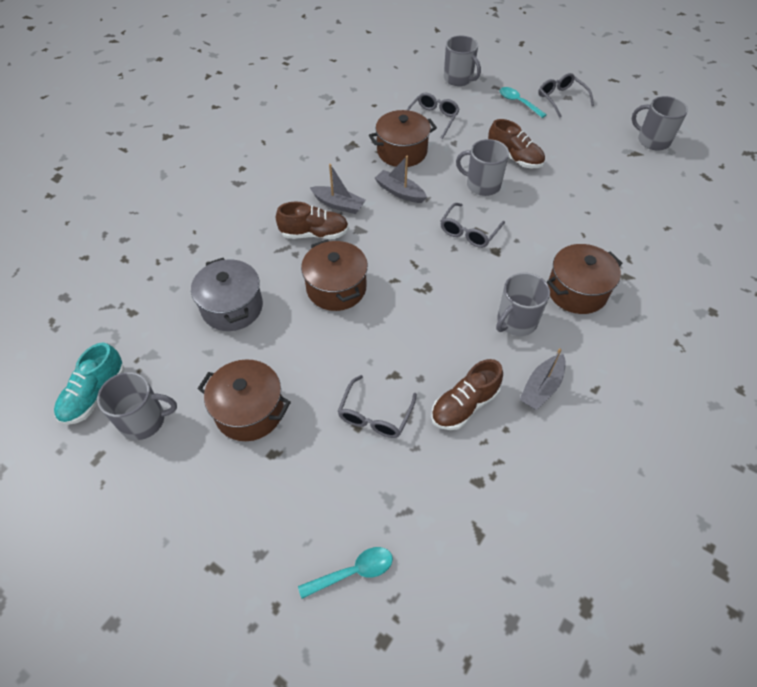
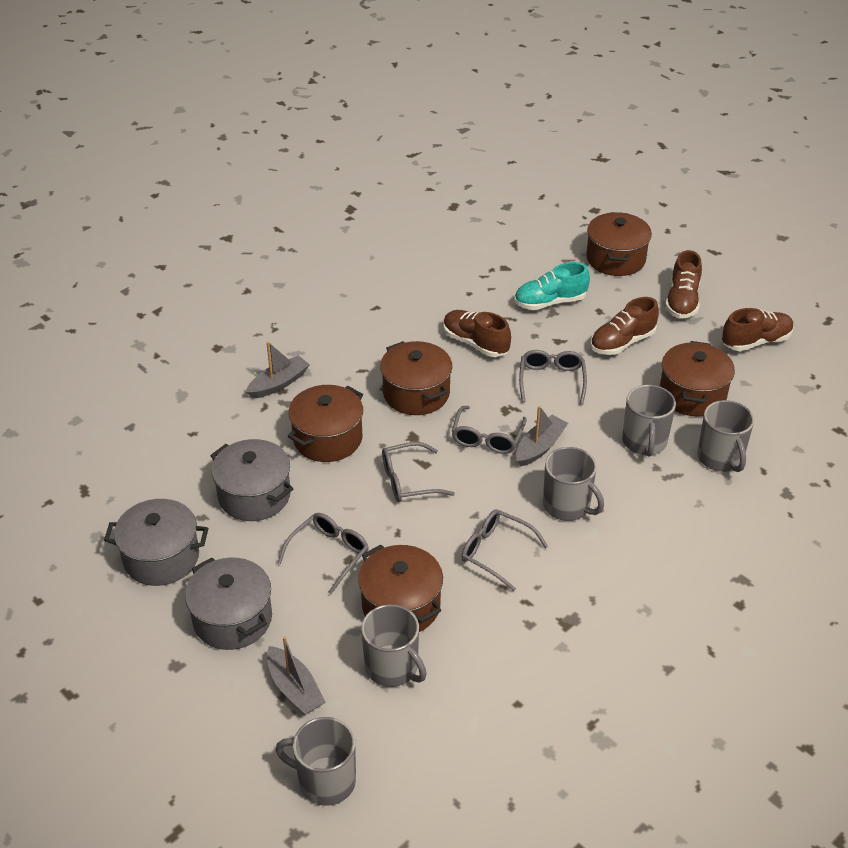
brown pot: 4 -> 5
brown shoe: 3 -> 4
grey glasses: 4 -> 5
grey pot: 1 -> 3
turquoise spoon: 2 -> 0

